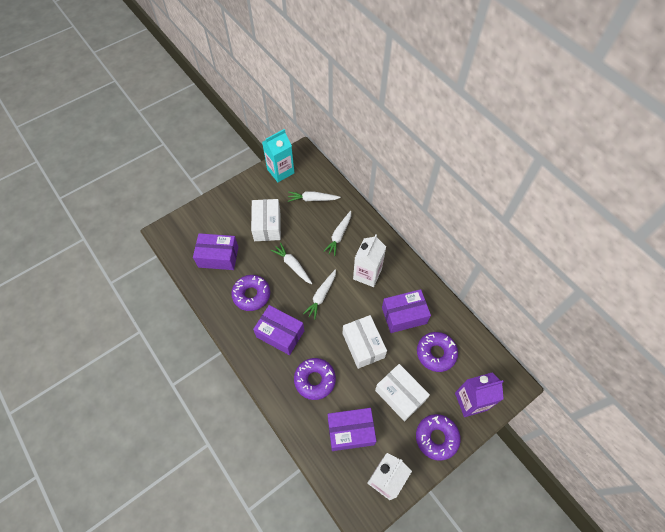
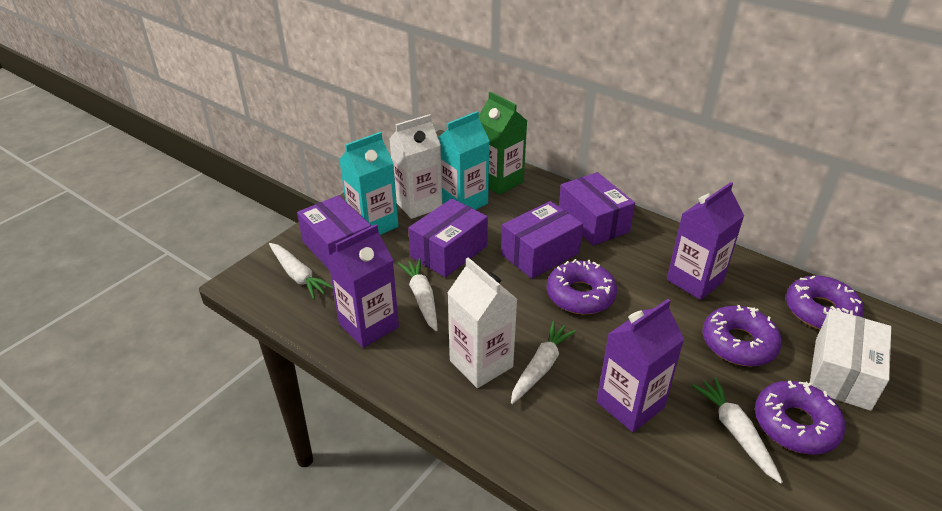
green carton: 0 -> 1
purple carton: 1 -> 3
turquoise carton: 1 -> 2
white box: 3 -> 1

